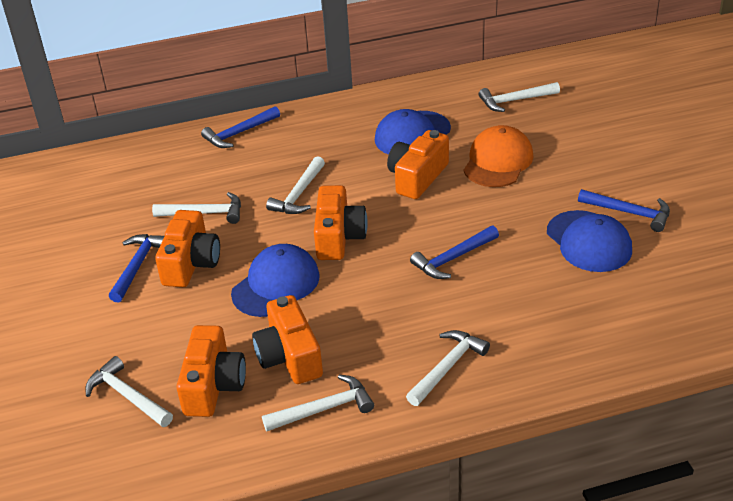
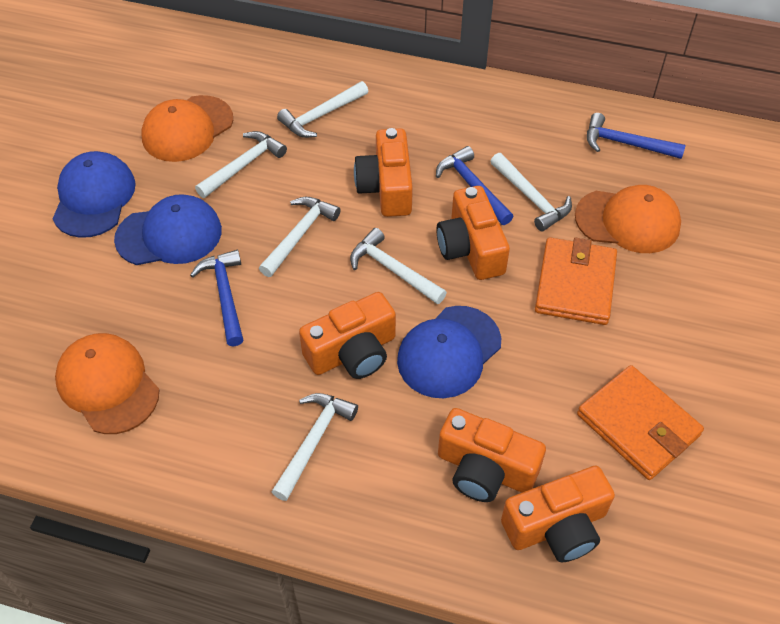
blue hammer: 4 -> 3
orange cap: 1 -> 3
orange wallet: 0 -> 2

